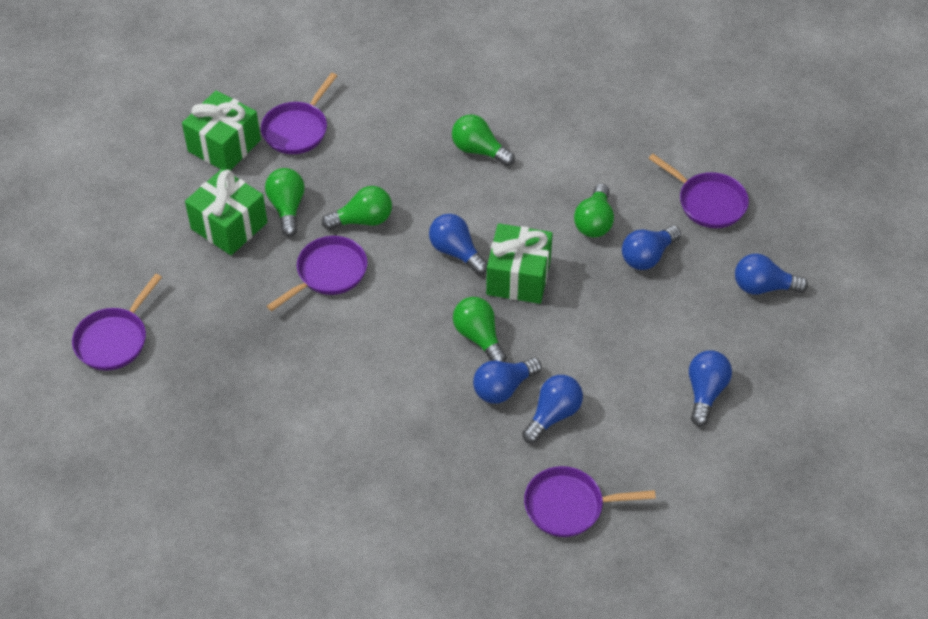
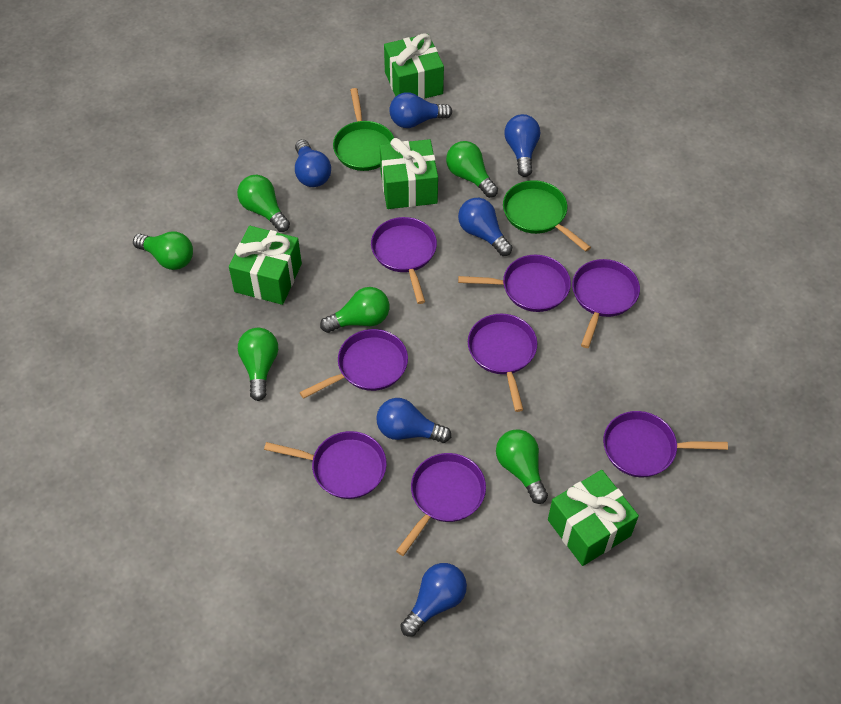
green gift: 3 -> 4
green light bulb: 5 -> 6
green pan: 0 -> 2
purple pan: 5 -> 8

